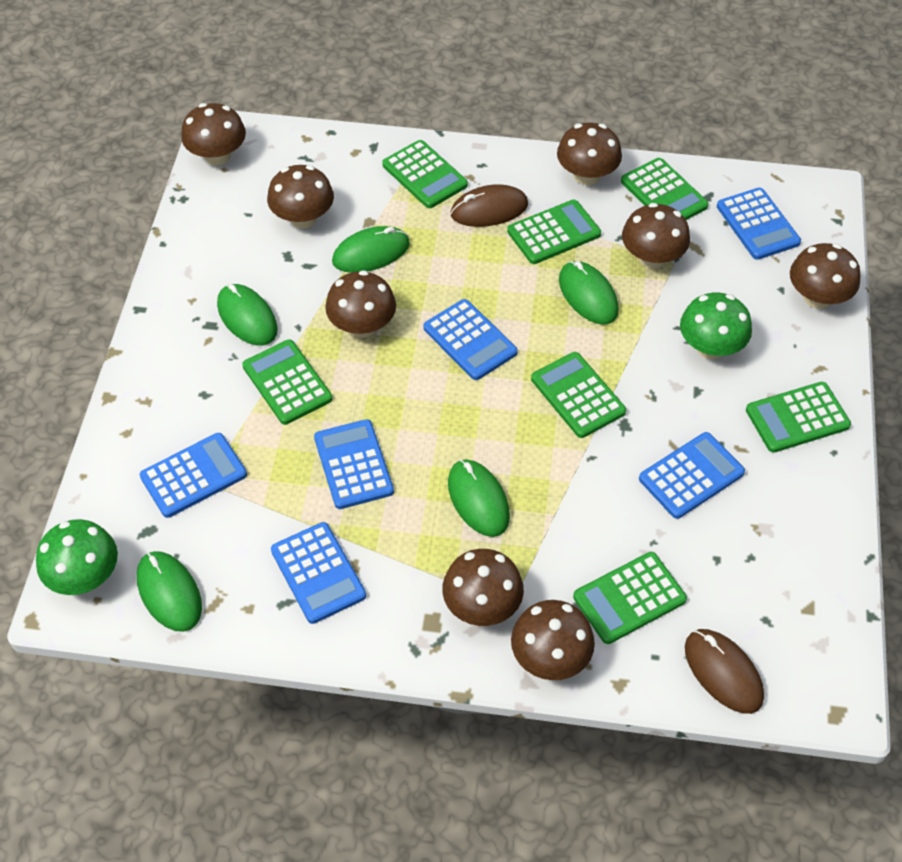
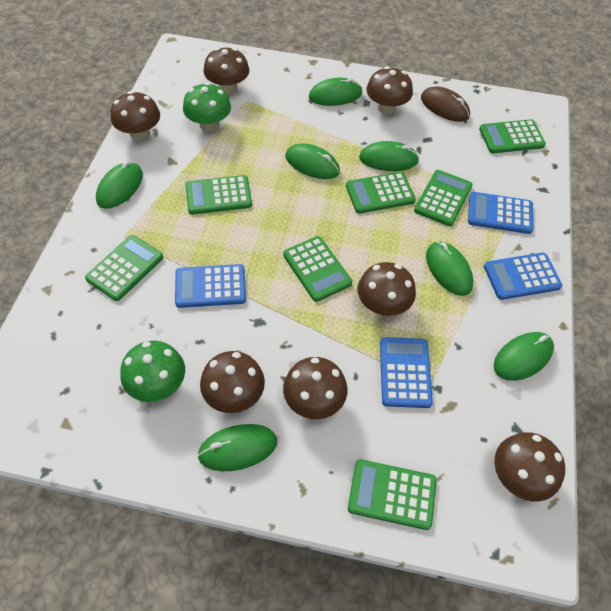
blue calculator: 6 -> 4
brown mouse: 2 -> 1
brown mushroom: 8 -> 7
green mouse: 5 -> 7

